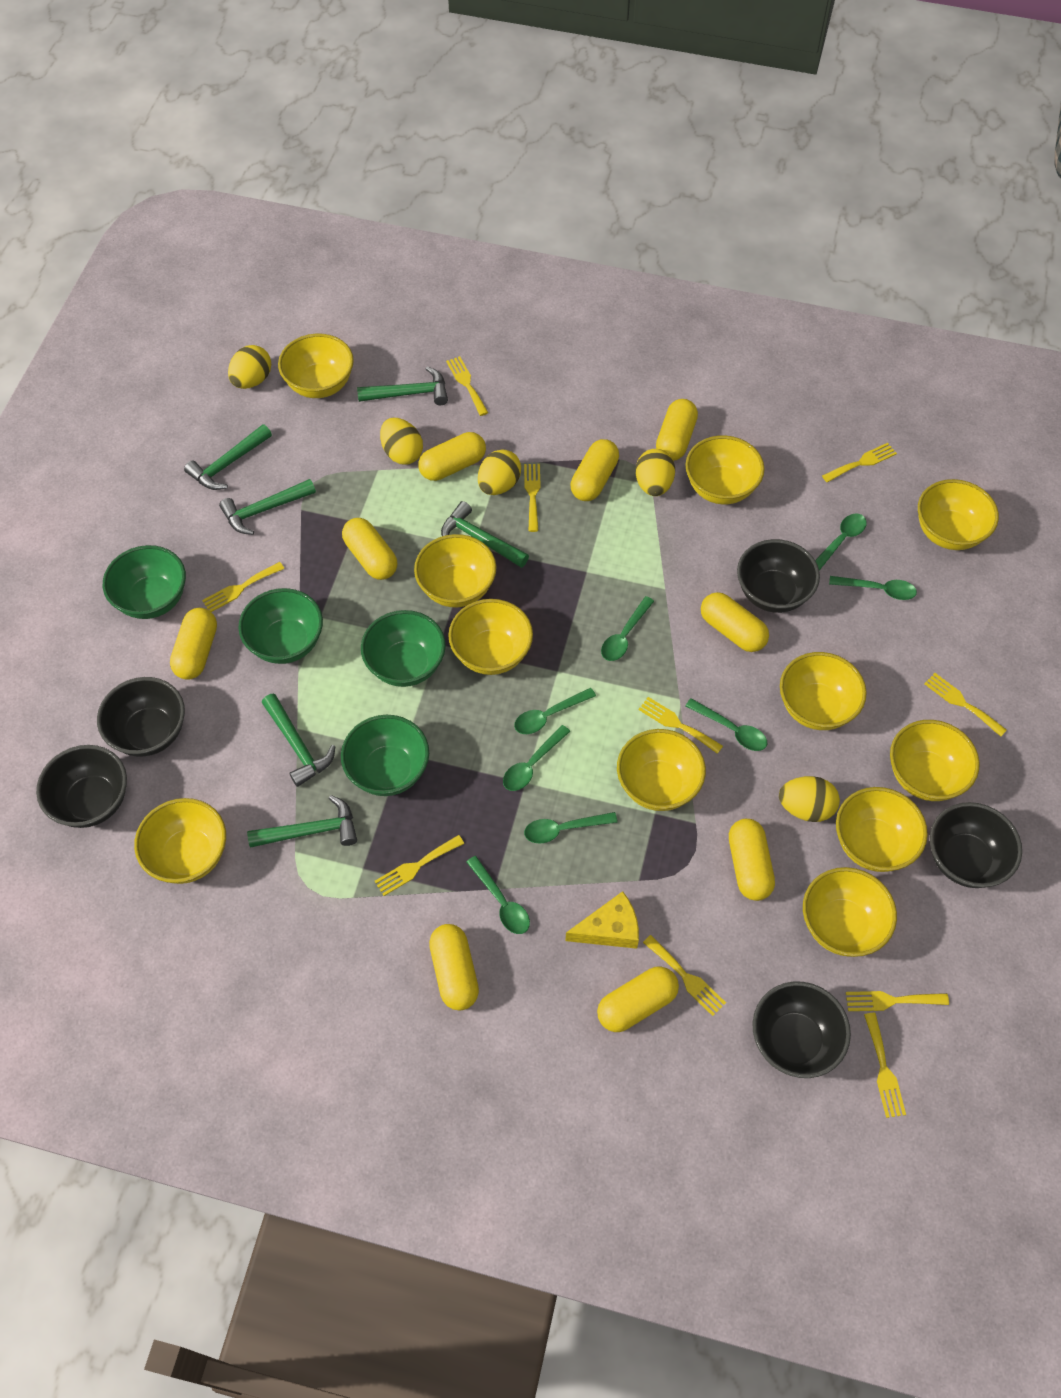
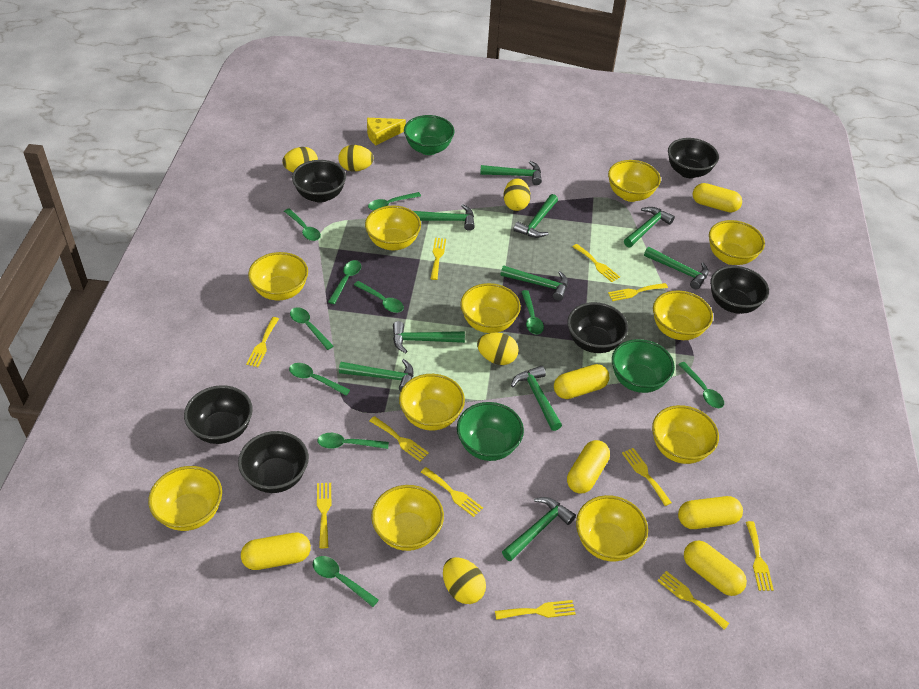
black bowl: 5 -> 6
green bowl: 4 -> 3
green hammer: 6 -> 10
green spoon: 8 -> 10
yellow capsule: 9 -> 6
yellow fork: 10 -> 11

